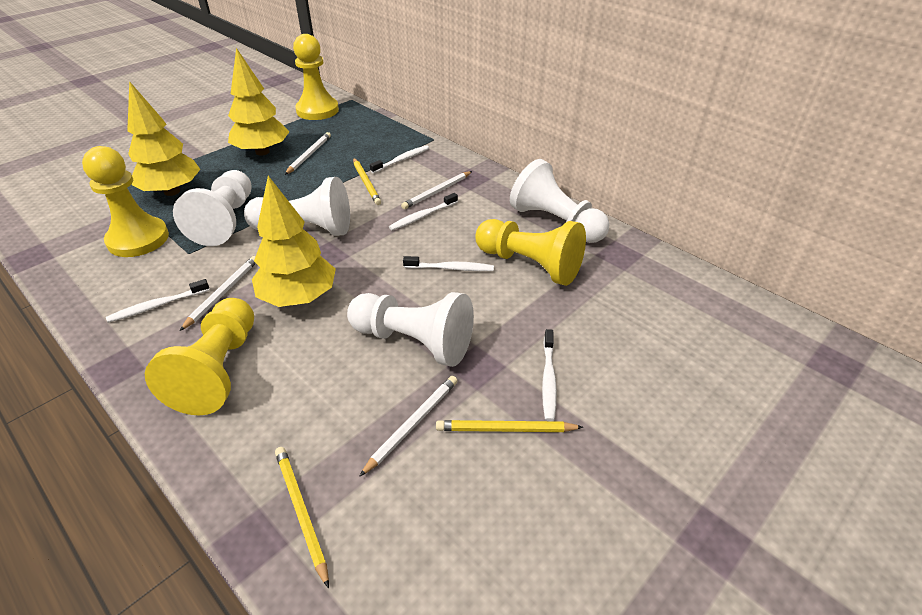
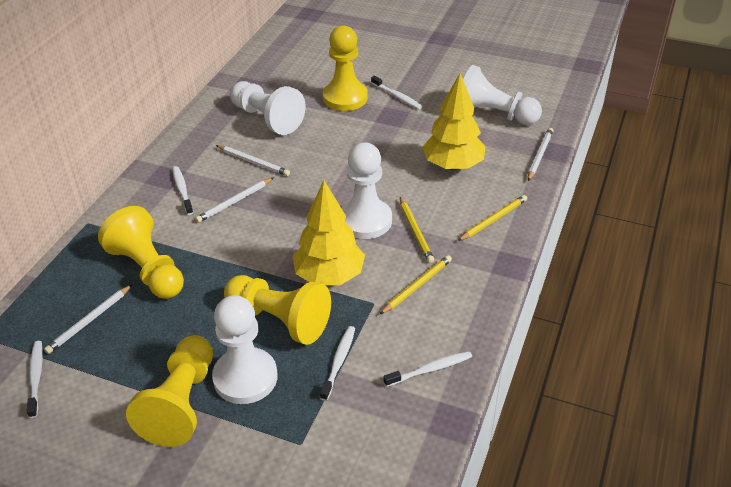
yellow tree: 3 -> 2

